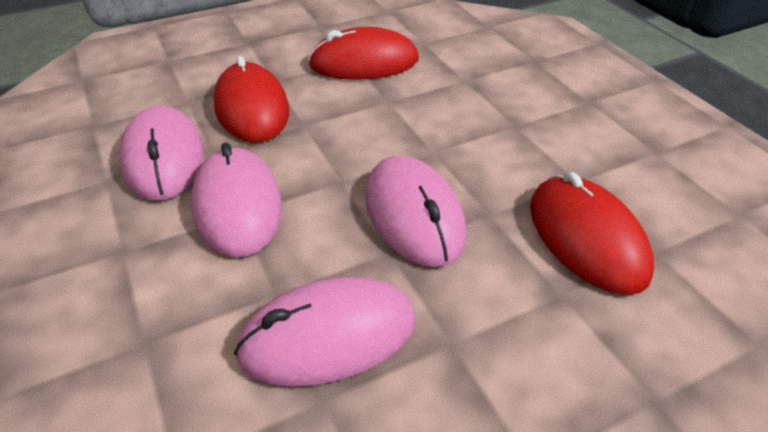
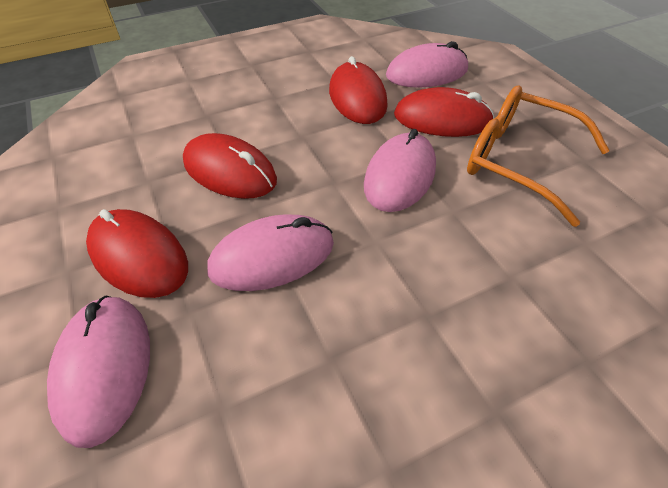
orange glasses: 0 -> 1
red mouse: 3 -> 4

